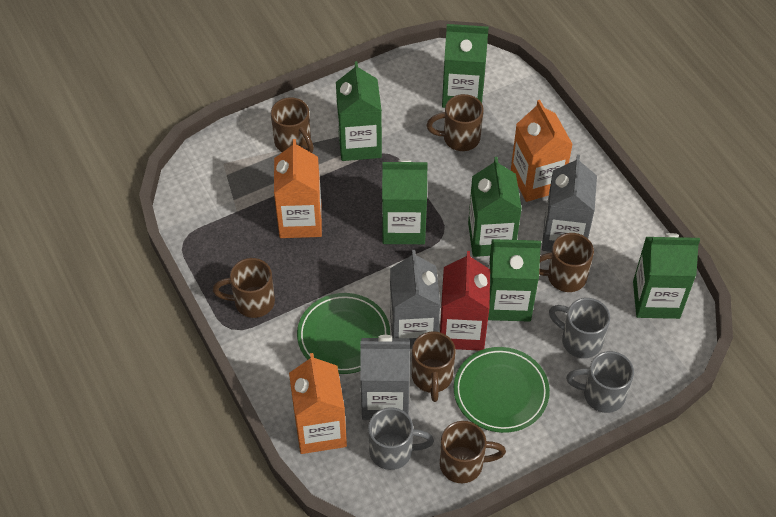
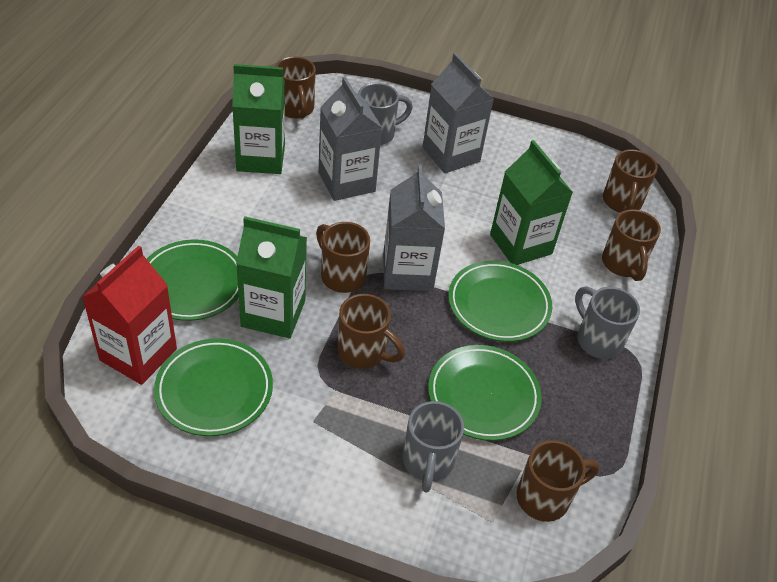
green carton: 6 -> 3
green plate: 2 -> 4
orange carton: 3 -> 0

